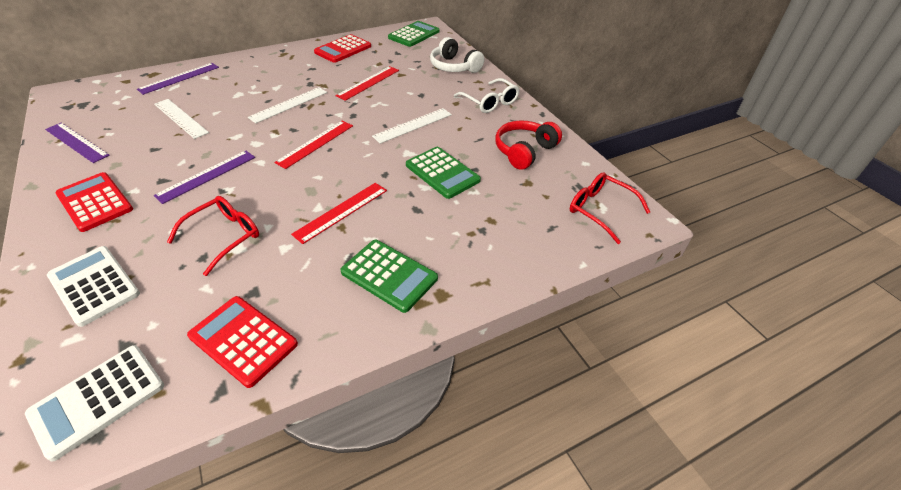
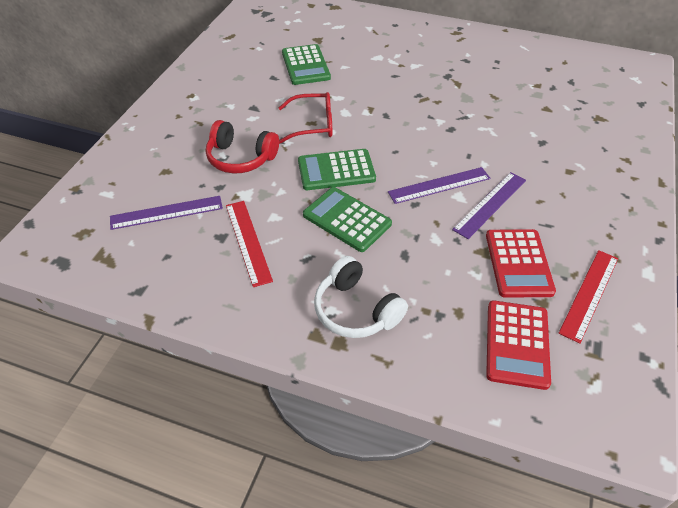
red calculator: 3 -> 2
red glasses: 2 -> 1
red ruler: 3 -> 2
white calculator: 2 -> 0
white glasses: 1 -> 0
white ruler: 3 -> 0

